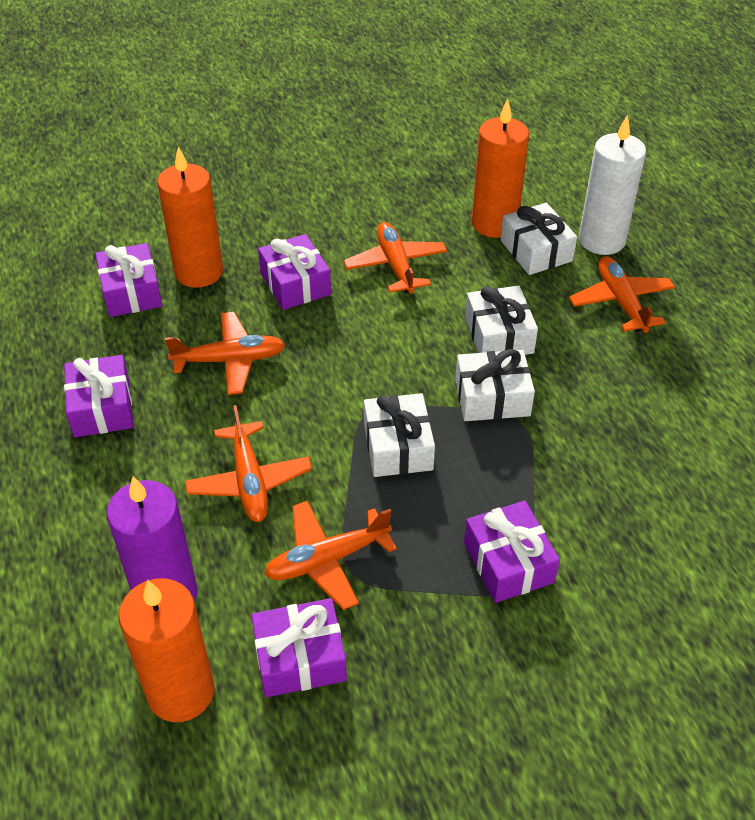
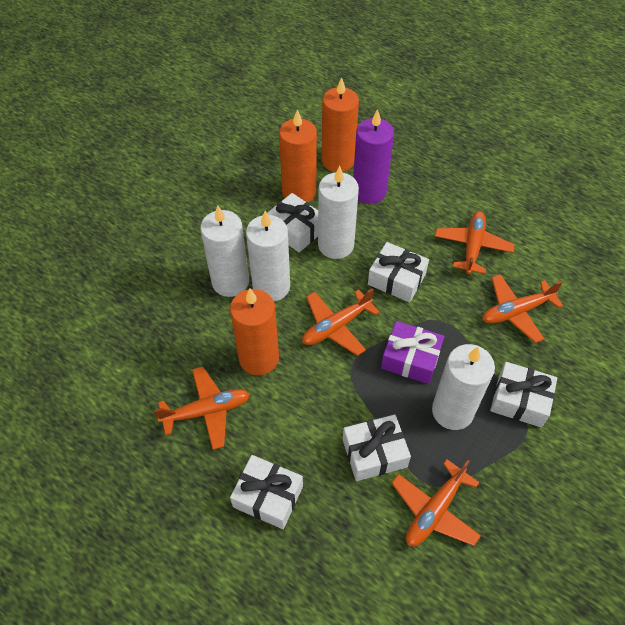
purple gift: 5 -> 1
white candle: 1 -> 4
white gift: 4 -> 5

